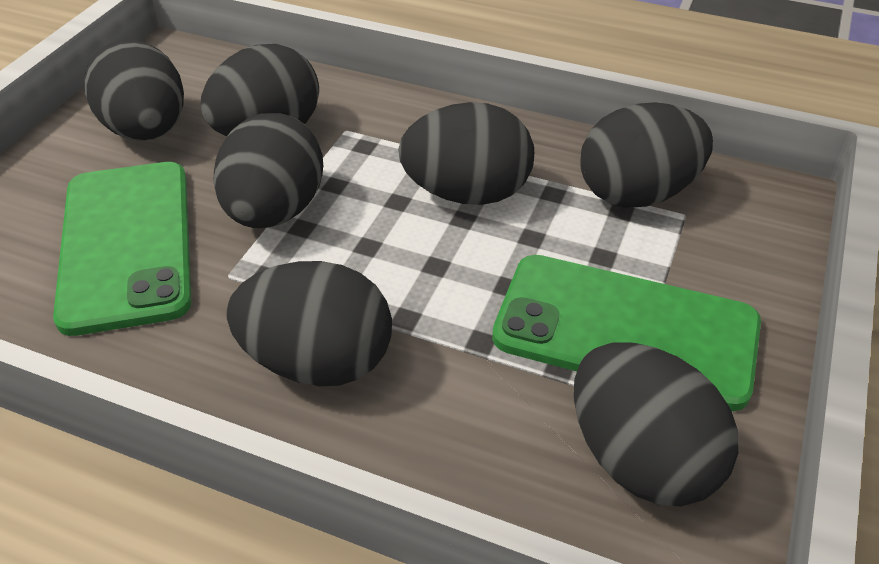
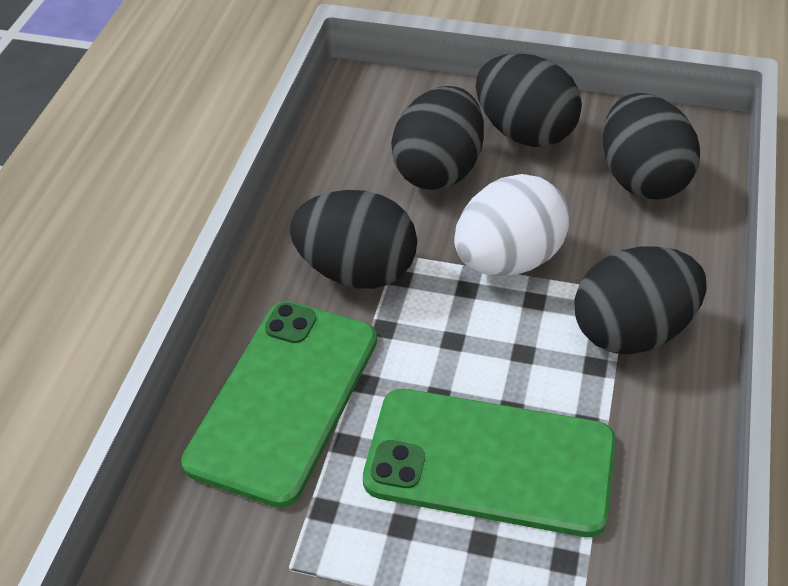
black egg: 7 -> 5
white egg: 0 -> 1

